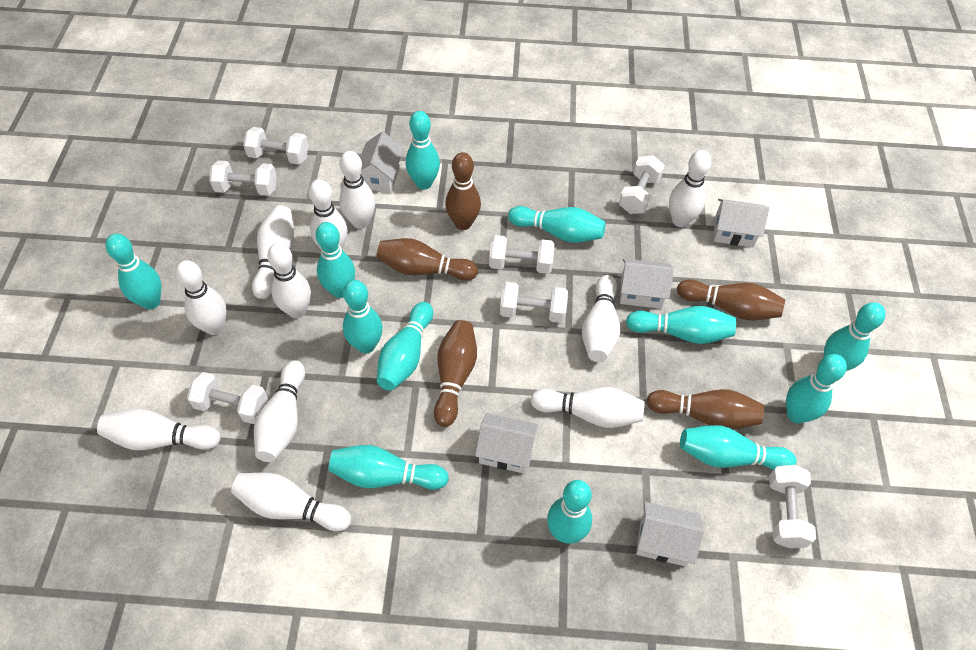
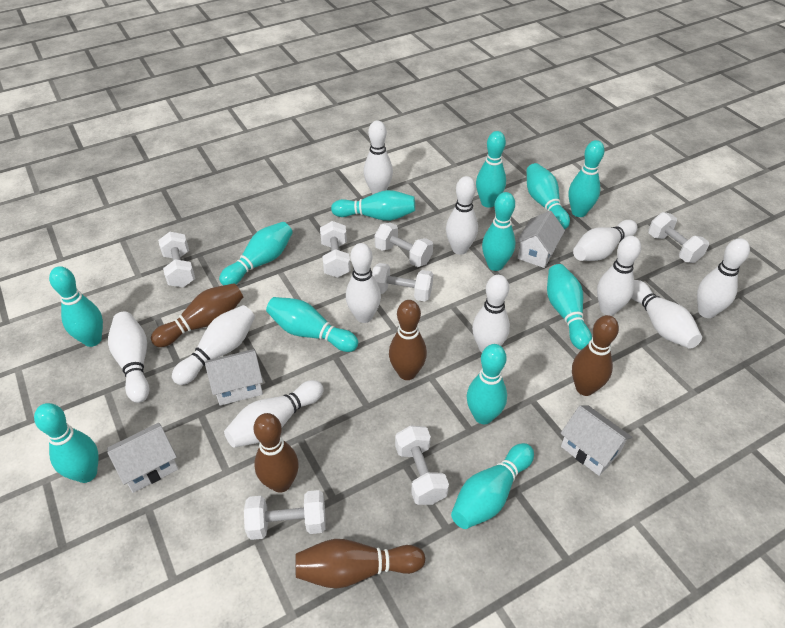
white house: 5 -> 4

